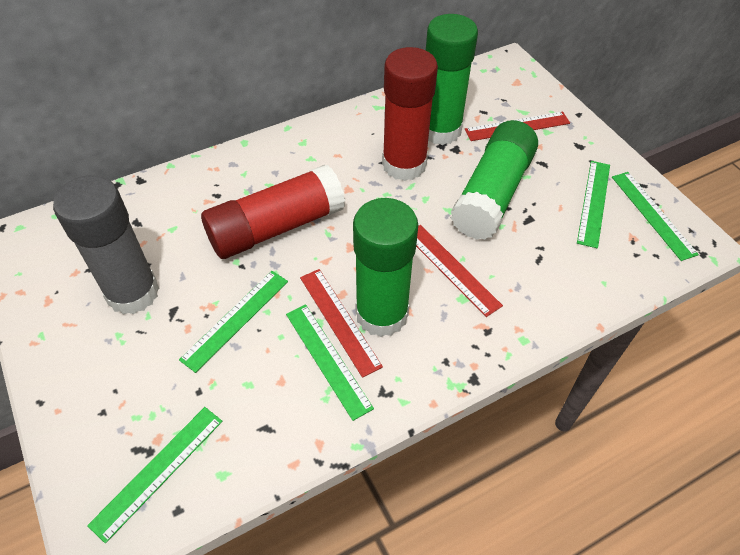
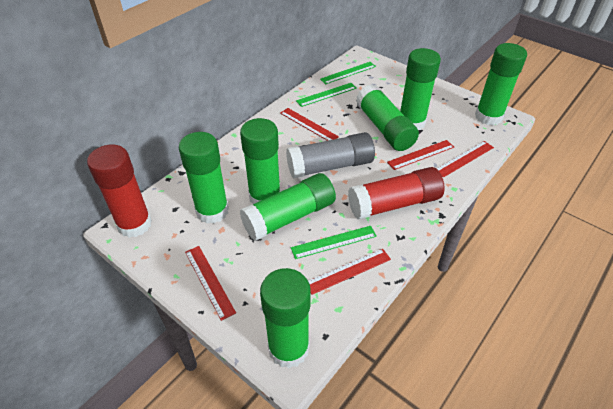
green glue stick: 3 -> 7
green ruler: 5 -> 3
red ruler: 3 -> 5

